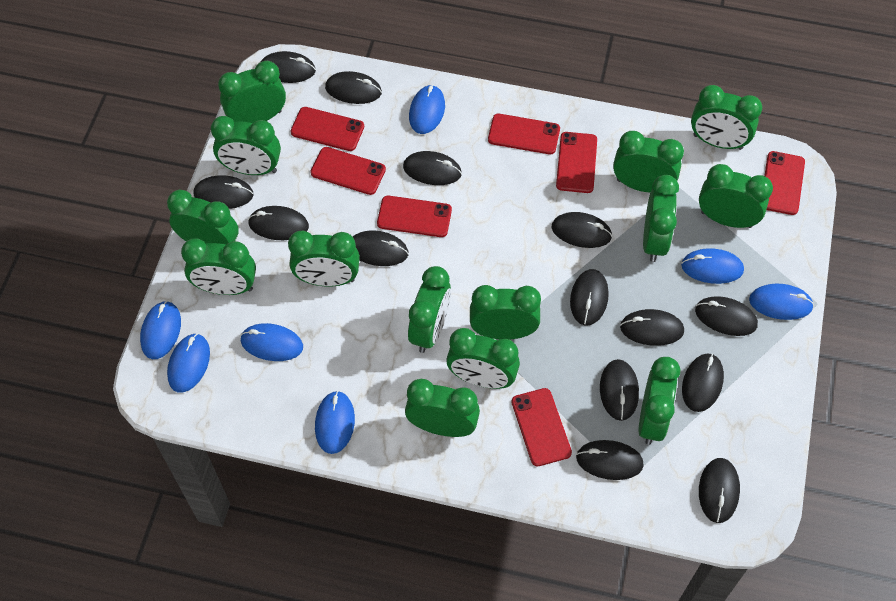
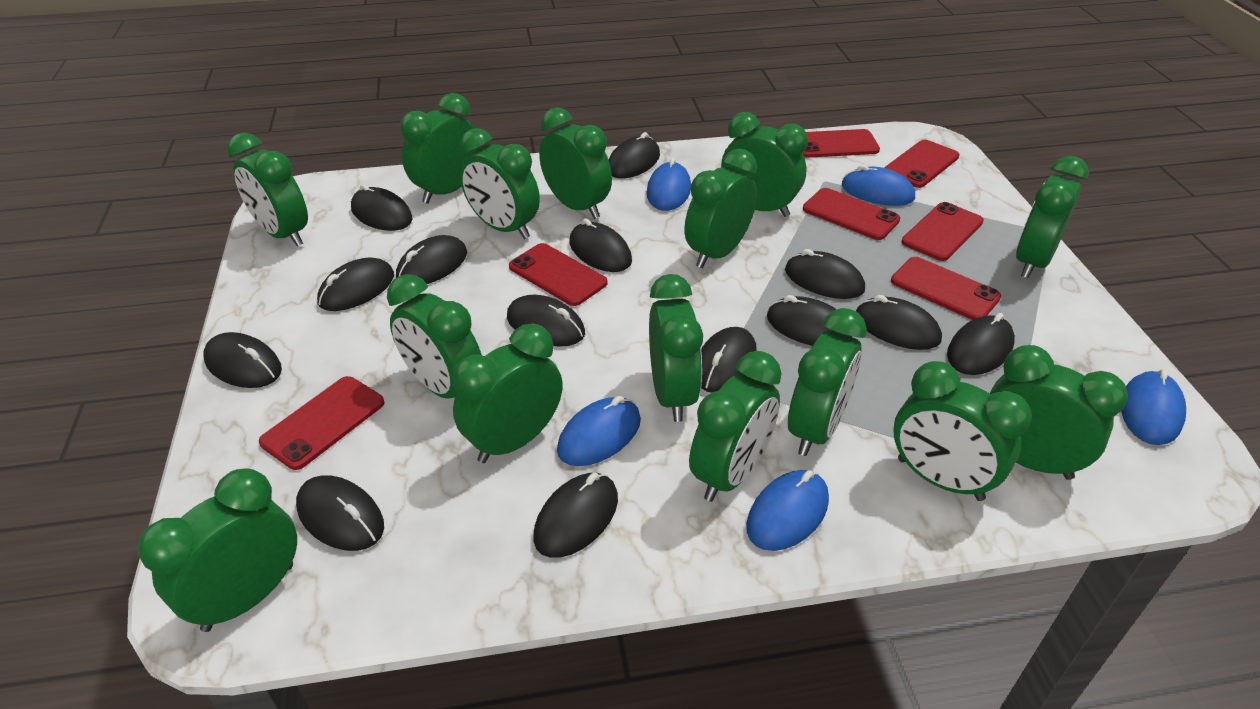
blue mouse: 7 -> 5
green clock: 14 -> 15

